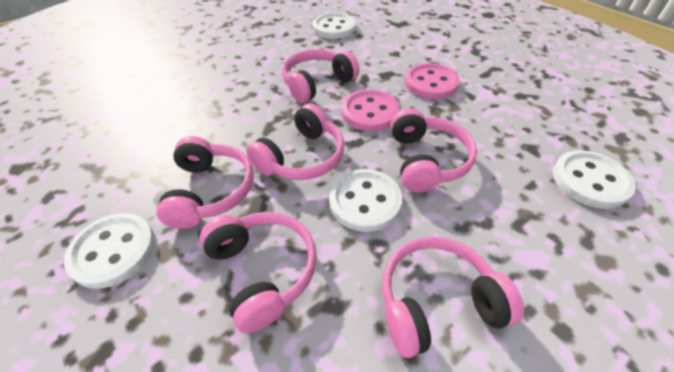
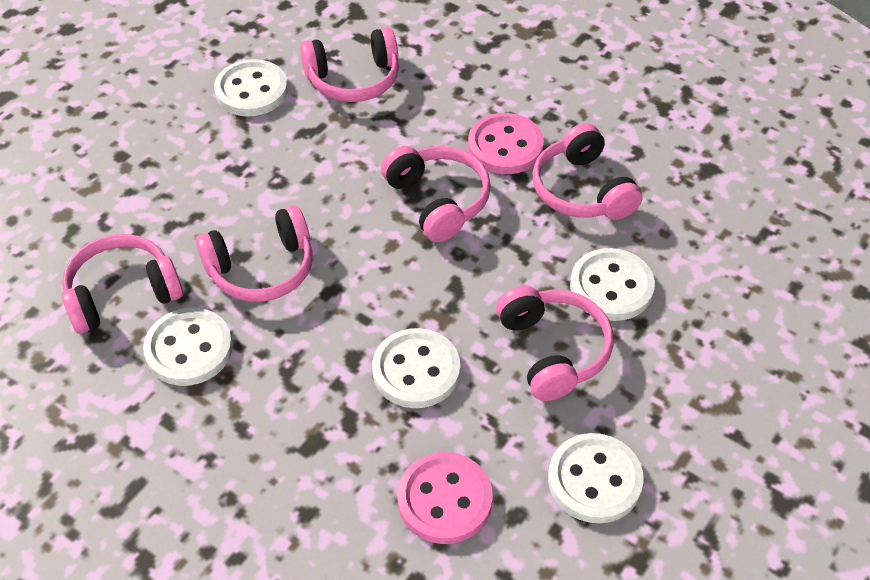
white button: 4 -> 5

